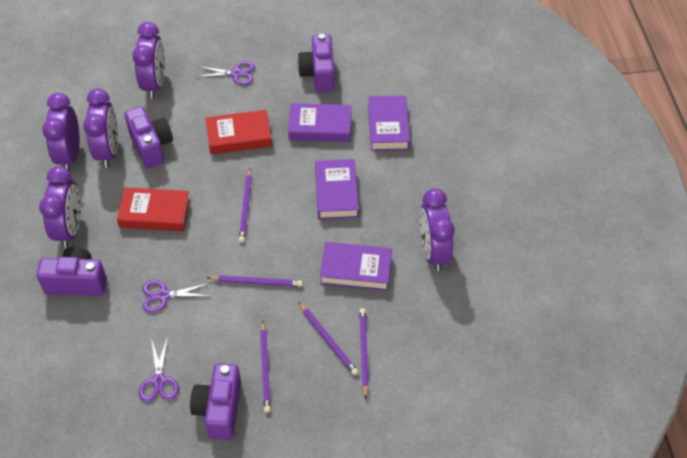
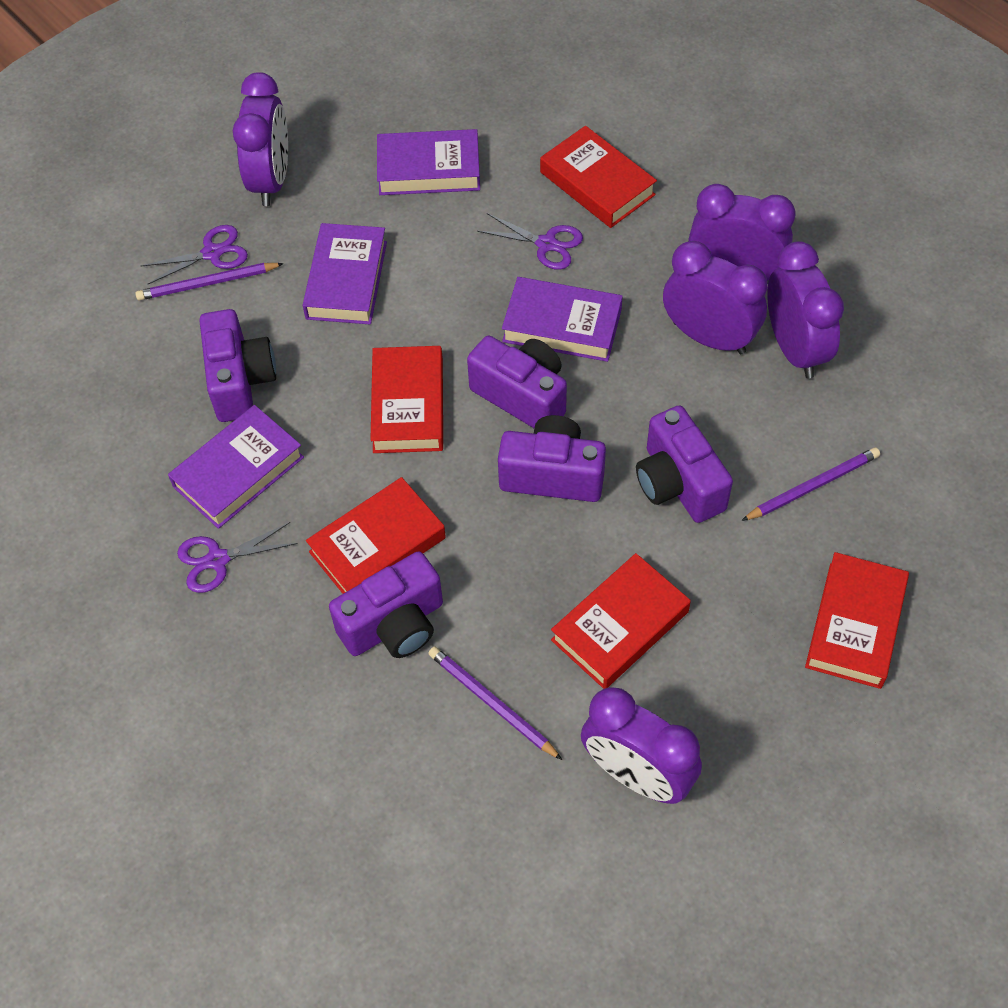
purple camera: 4 -> 5
purple pencil: 5 -> 3
red book: 2 -> 5

